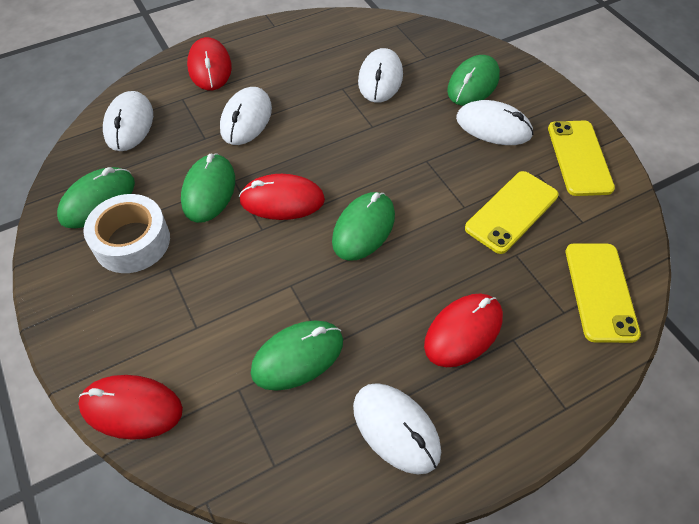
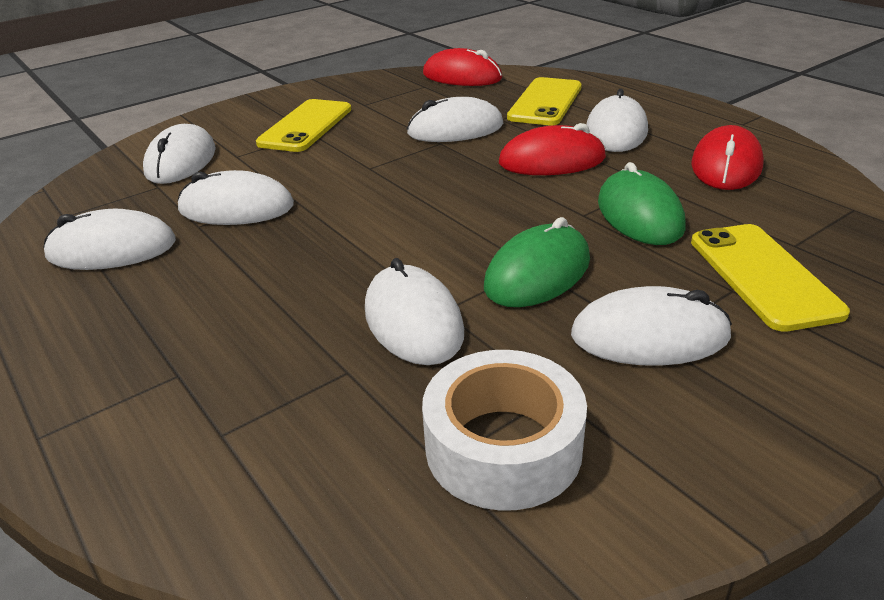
green mouse: 5 -> 2
red mouse: 4 -> 3
white mouse: 5 -> 7

